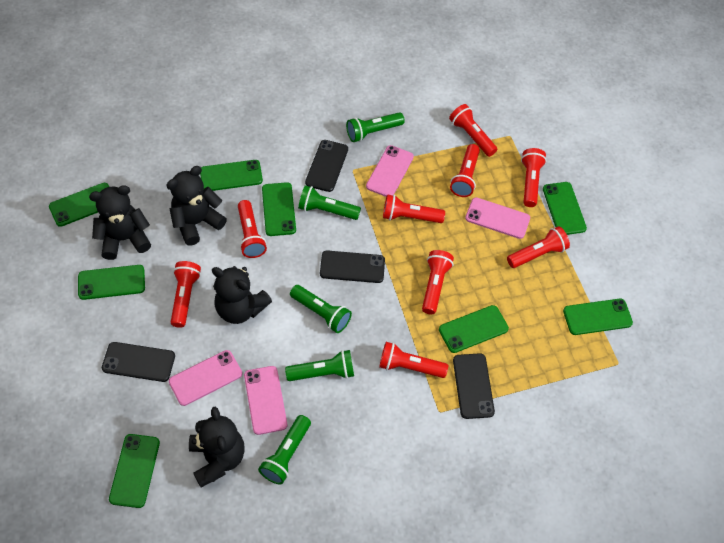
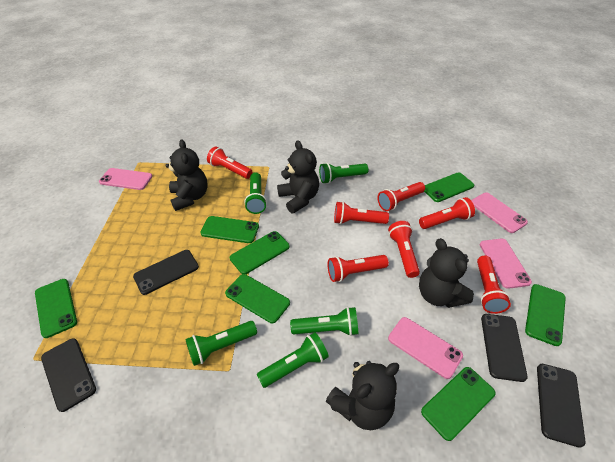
green phone: 8 -> 7
red flashlight: 9 -> 7

